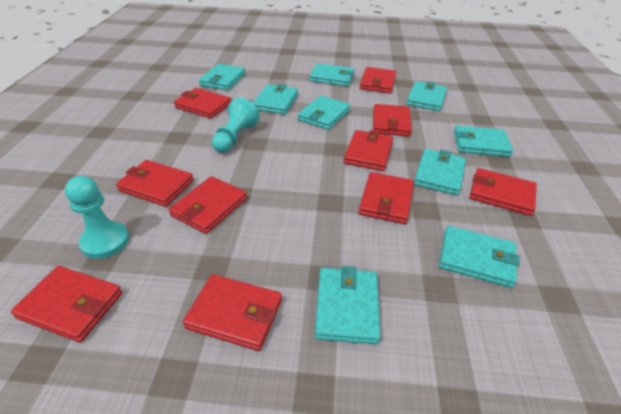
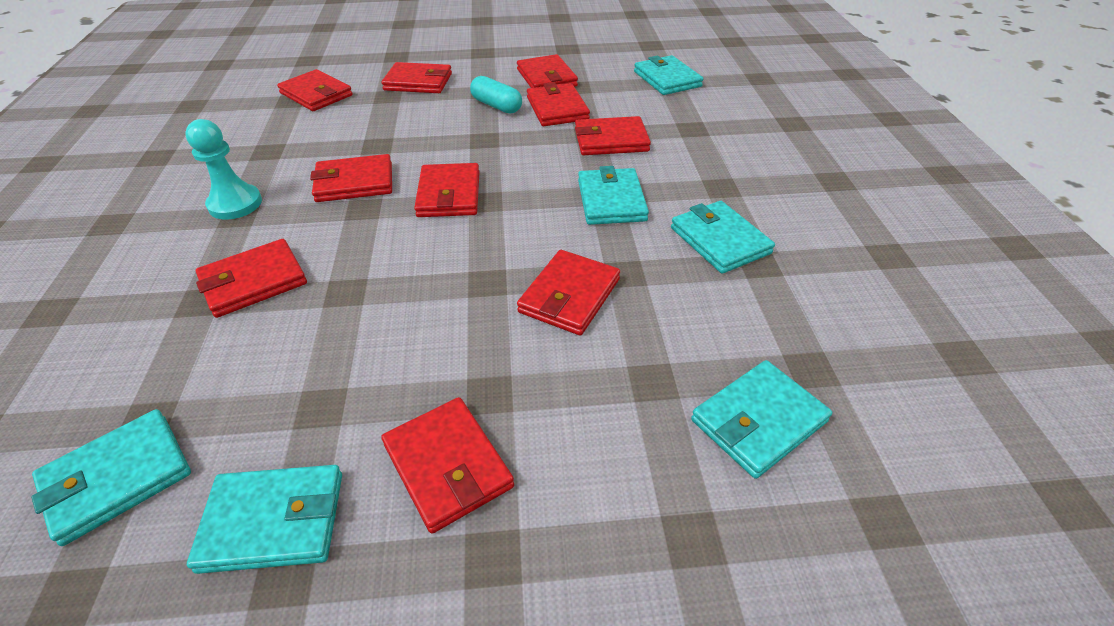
turquoise capsule: 0 -> 1
turquoise pawn: 2 -> 1
turquoise wallet: 9 -> 6

